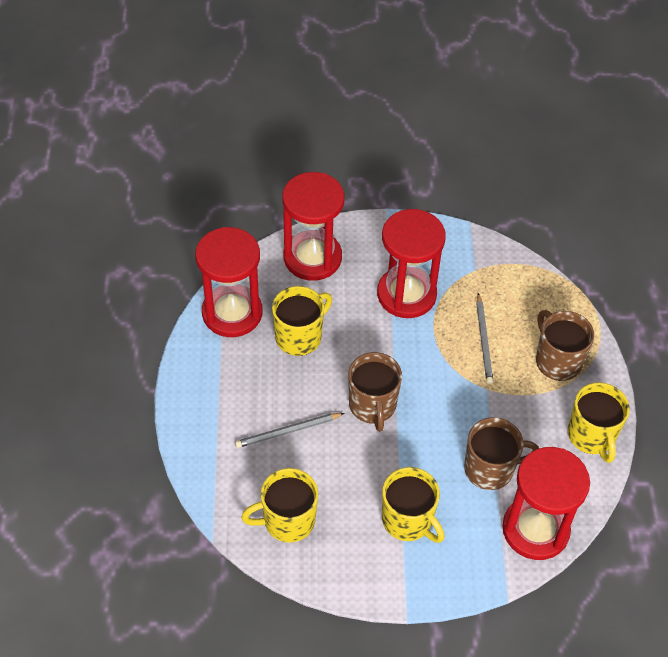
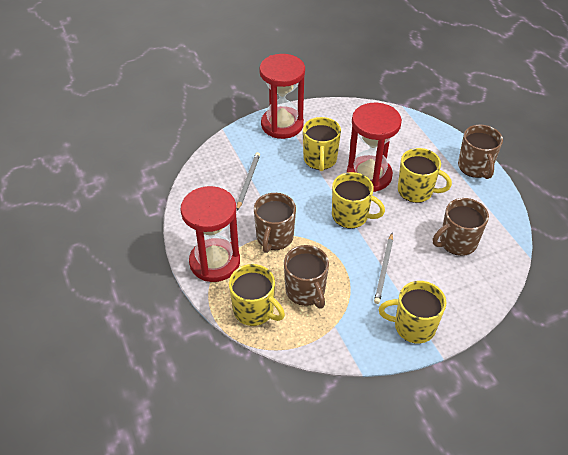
brown mug: 3 -> 4
red hourglass: 4 -> 3
yellow mug: 4 -> 5

